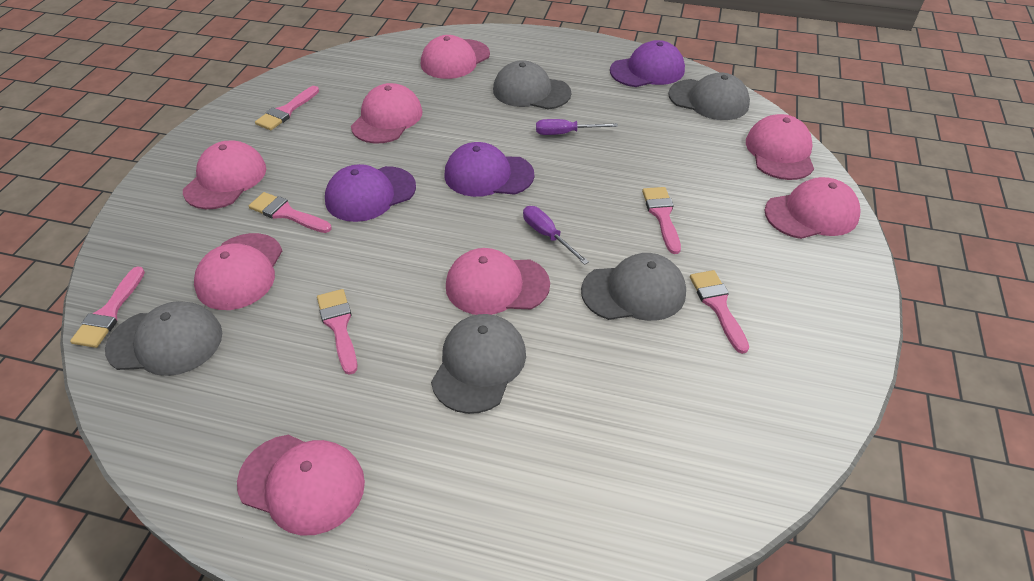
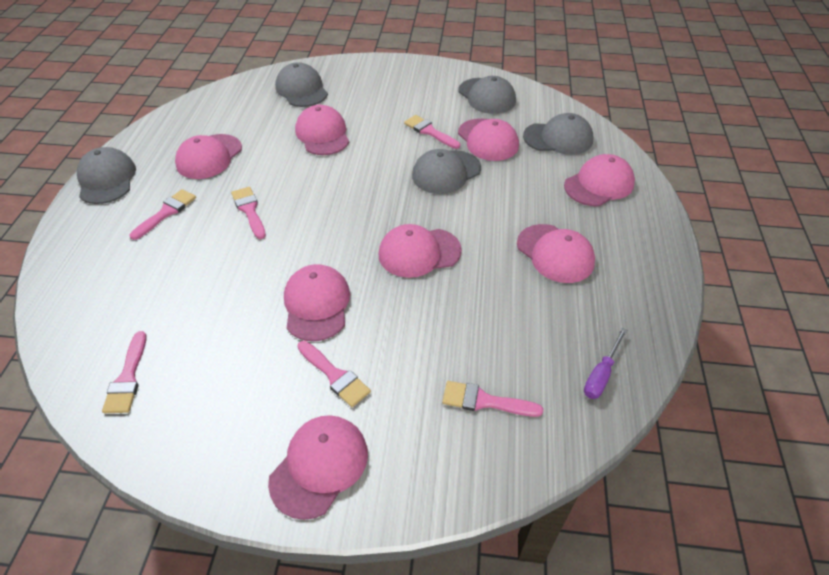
purple cap: 3 -> 0
purple screwdriver: 2 -> 1

